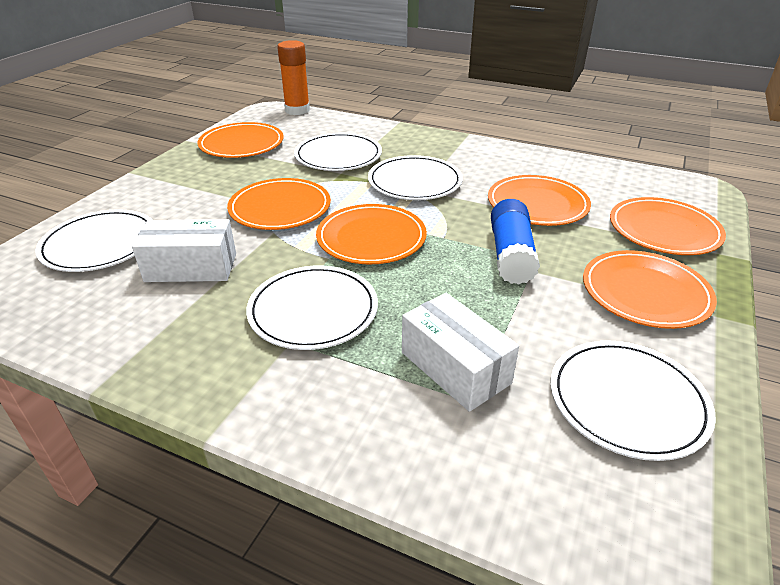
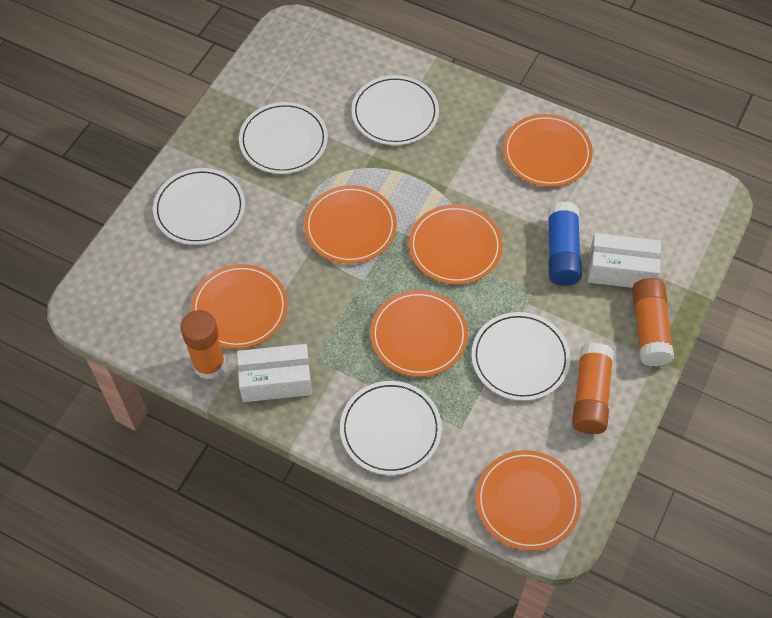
orange glue stick: 1 -> 3

